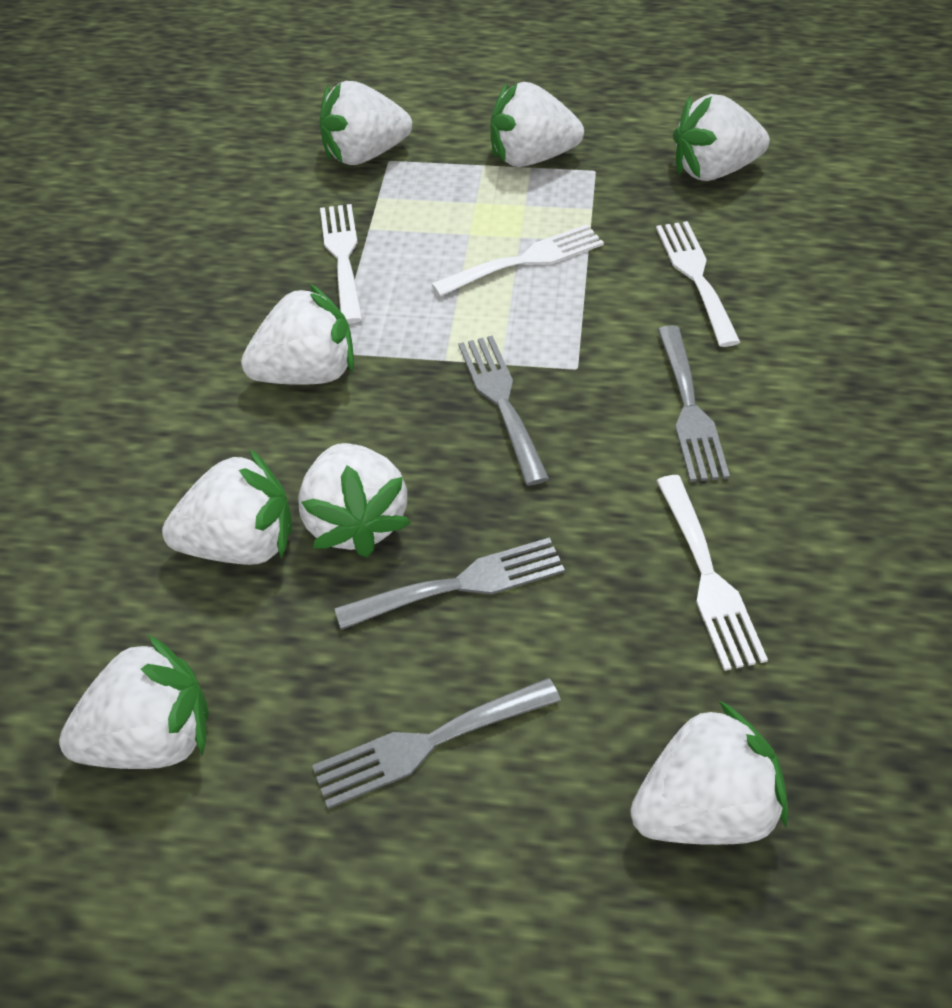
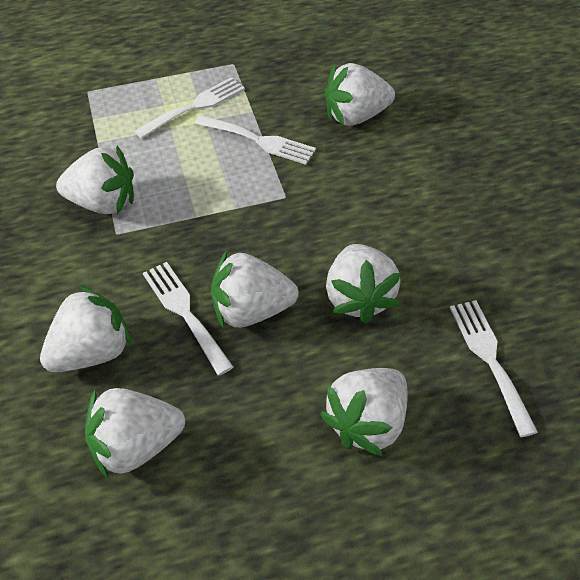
grey fork: 4 -> 0
white strawberry: 8 -> 7

